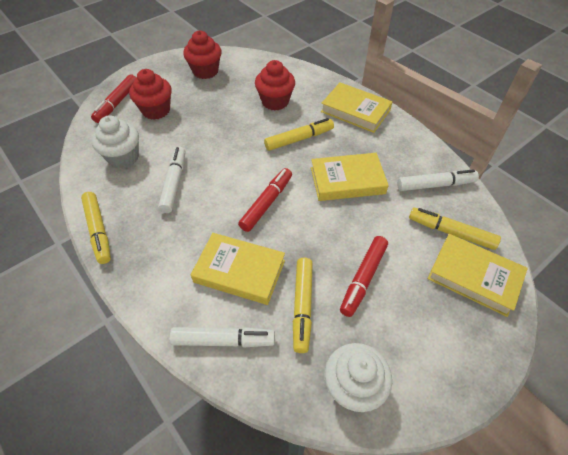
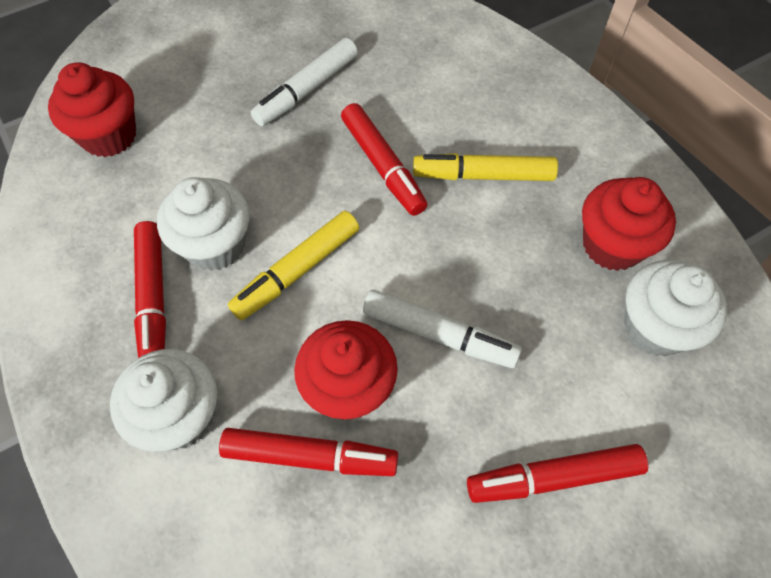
red marker: 3 -> 4
white cupcake: 2 -> 3
white marker: 3 -> 2
yellow book: 4 -> 0
yellow marker: 4 -> 2

